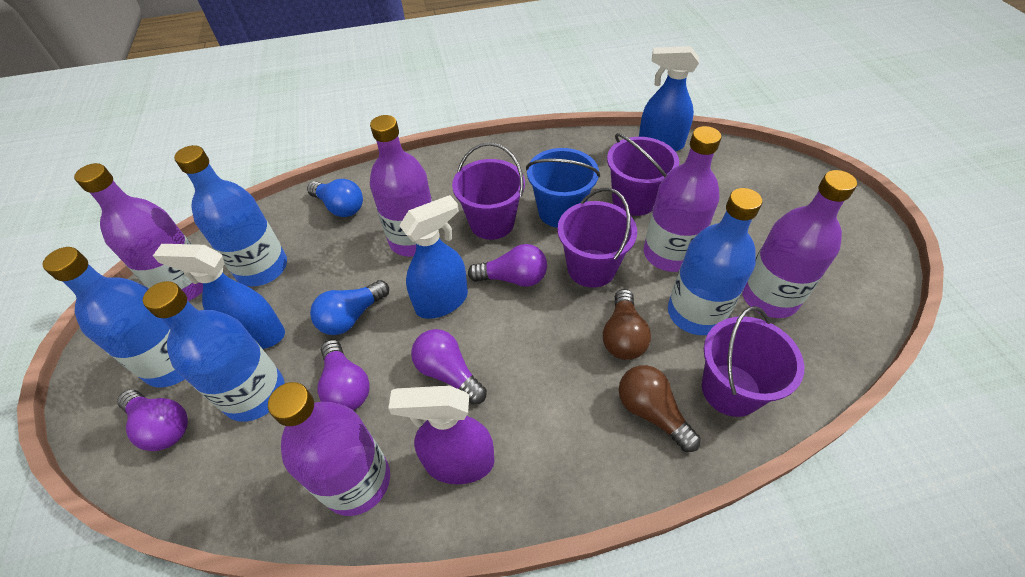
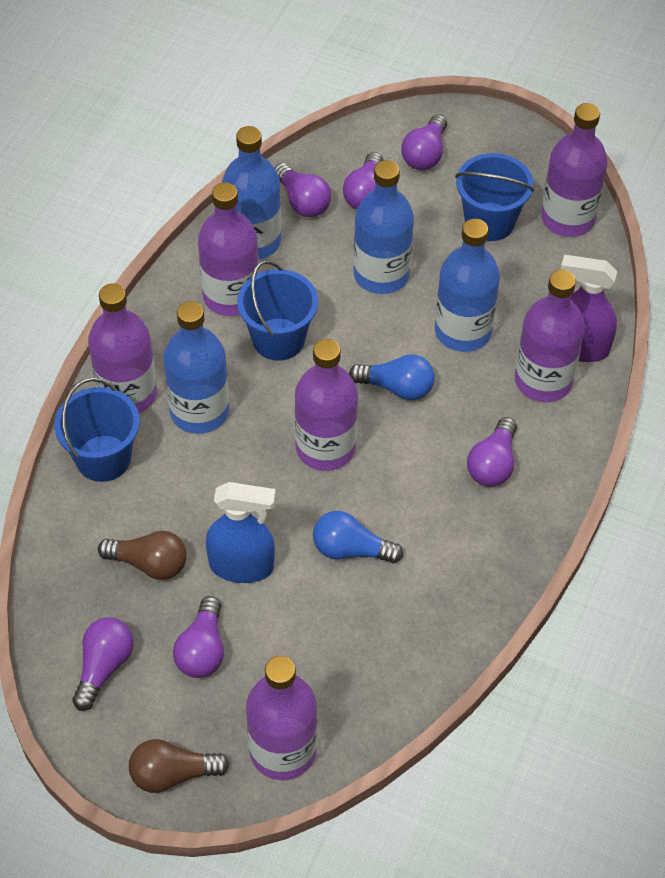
blue bucket: 1 -> 3
blue spray bottle: 3 -> 1
purple bottle: 5 -> 6
purple bucket: 4 -> 0
purple light bulb: 4 -> 6

